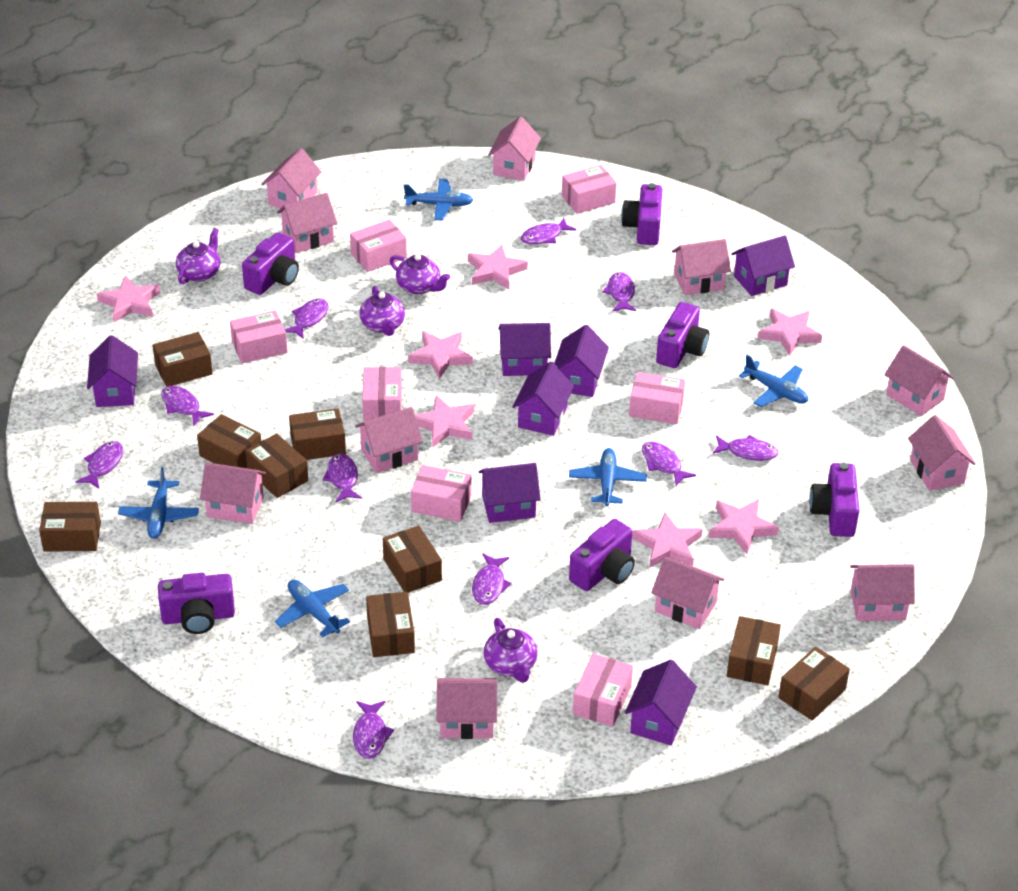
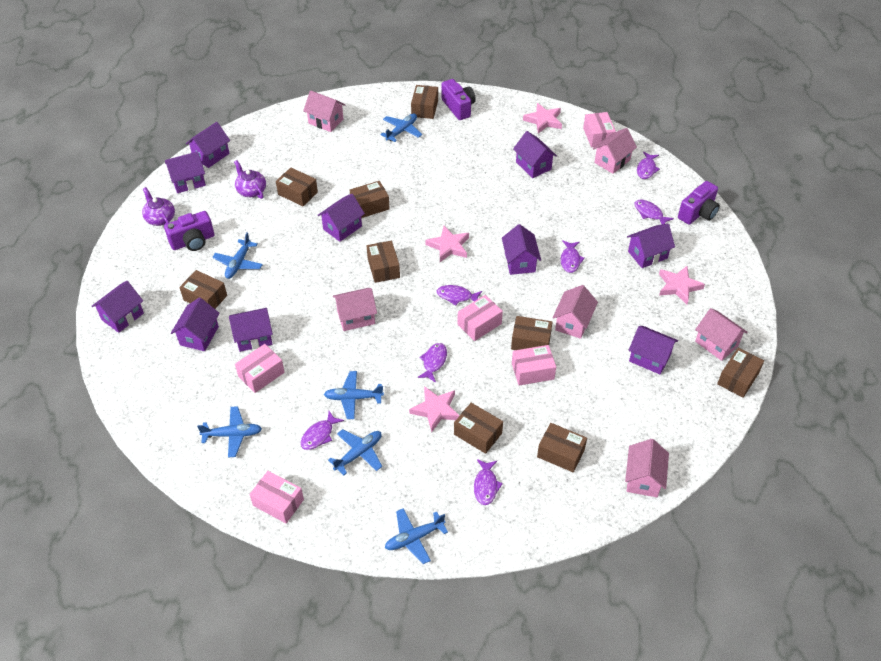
blue plane: 5 -> 6
pink box: 7 -> 5
pink house: 11 -> 6
pink star: 7 -> 4
purple camera: 6 -> 3
purple fish: 10 -> 7
purple house: 7 -> 10
purple teapot: 4 -> 2

